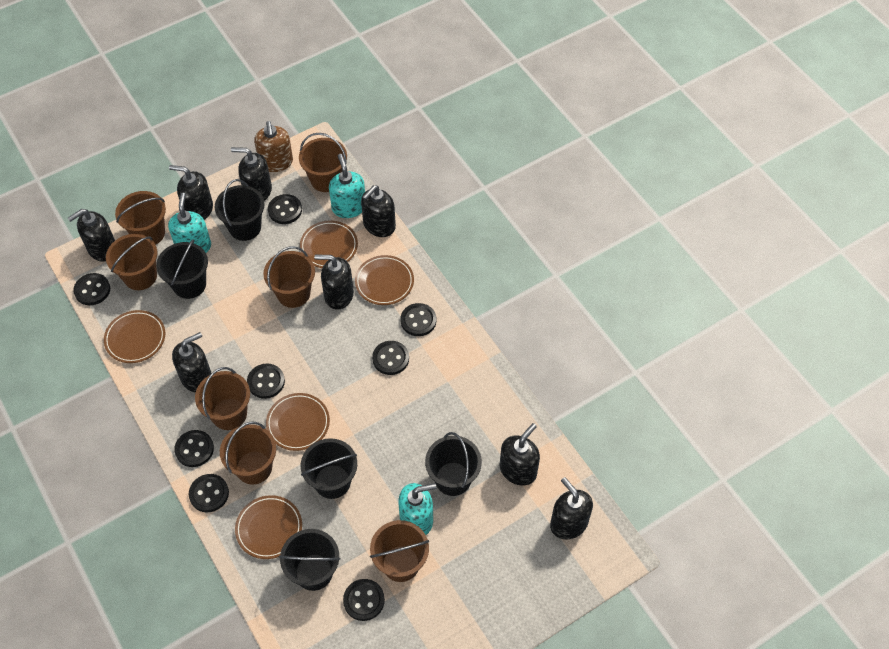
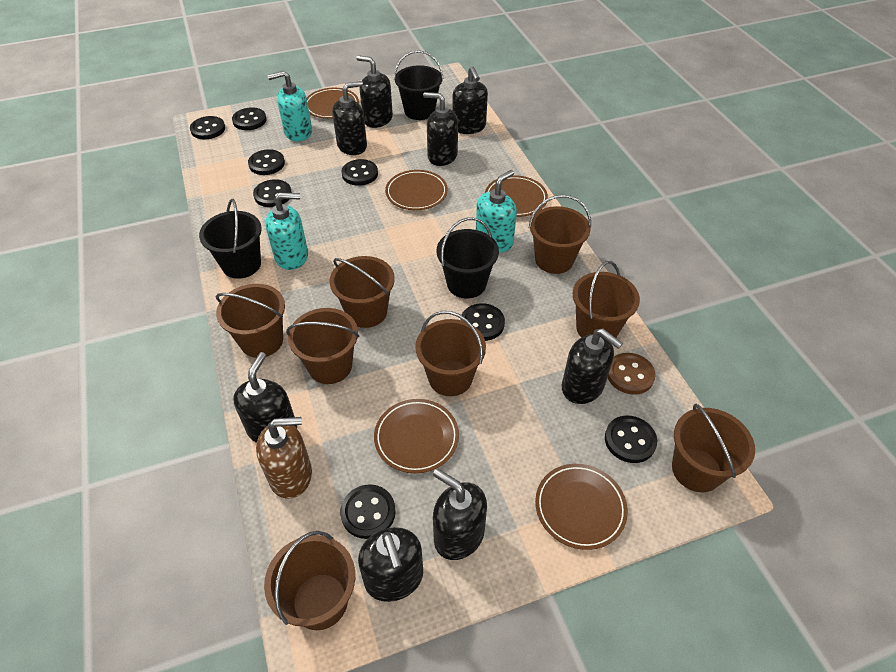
black bucket: 5 -> 3
brown bucket: 7 -> 8
brown button: 0 -> 1

